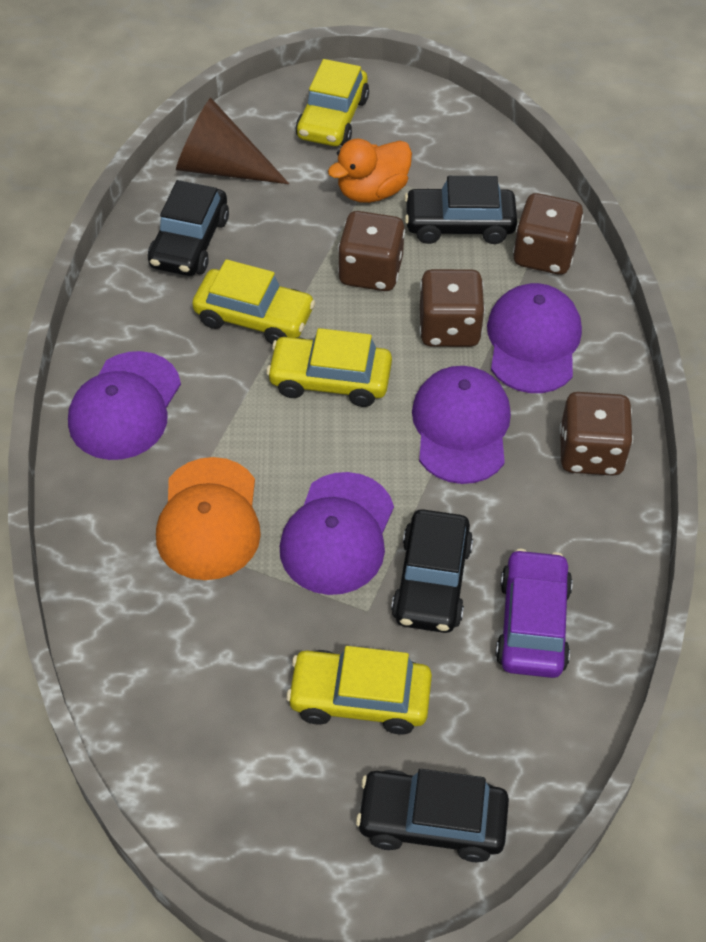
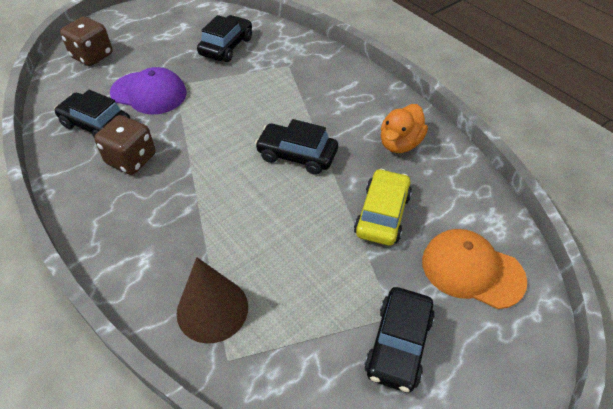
brown dice: 4 -> 2
purple cap: 4 -> 1
purple car: 1 -> 0
yellow car: 4 -> 1

